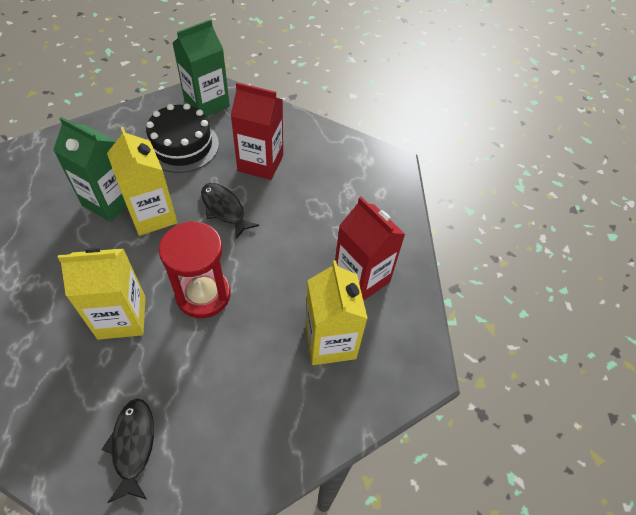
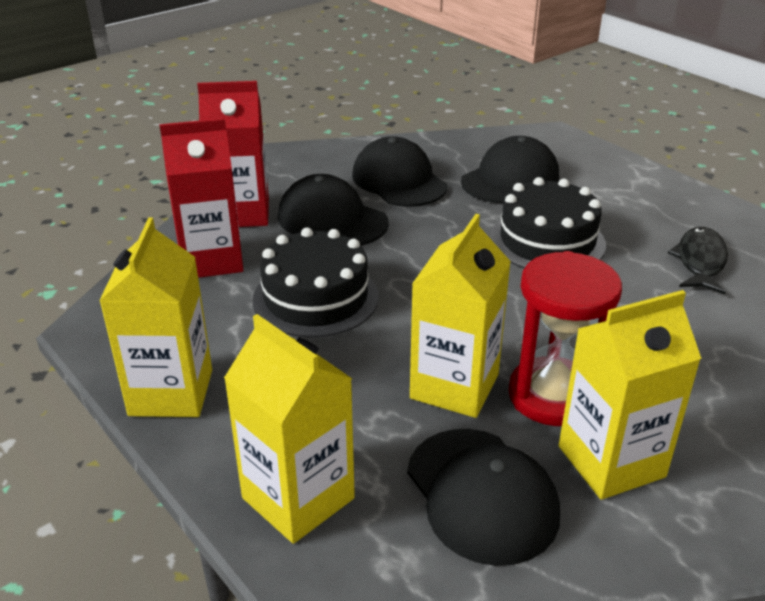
black cake: 1 -> 2
black cap: 0 -> 4
black fish: 2 -> 1
green carton: 2 -> 0
yellow carton: 3 -> 4

